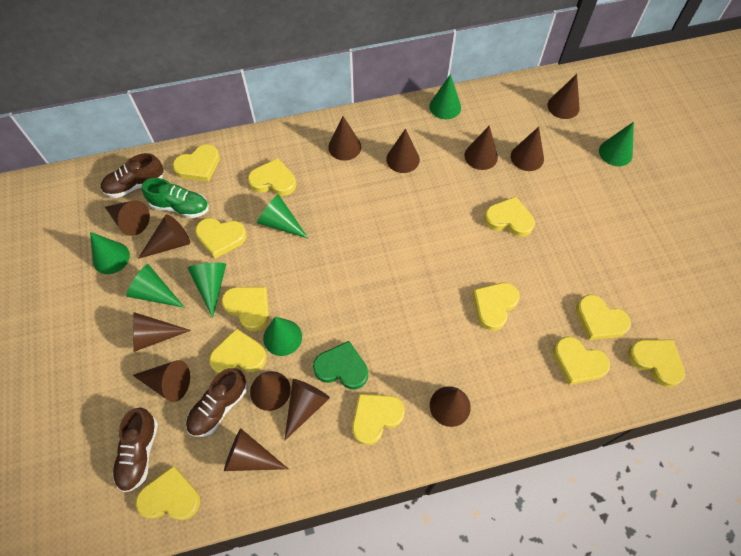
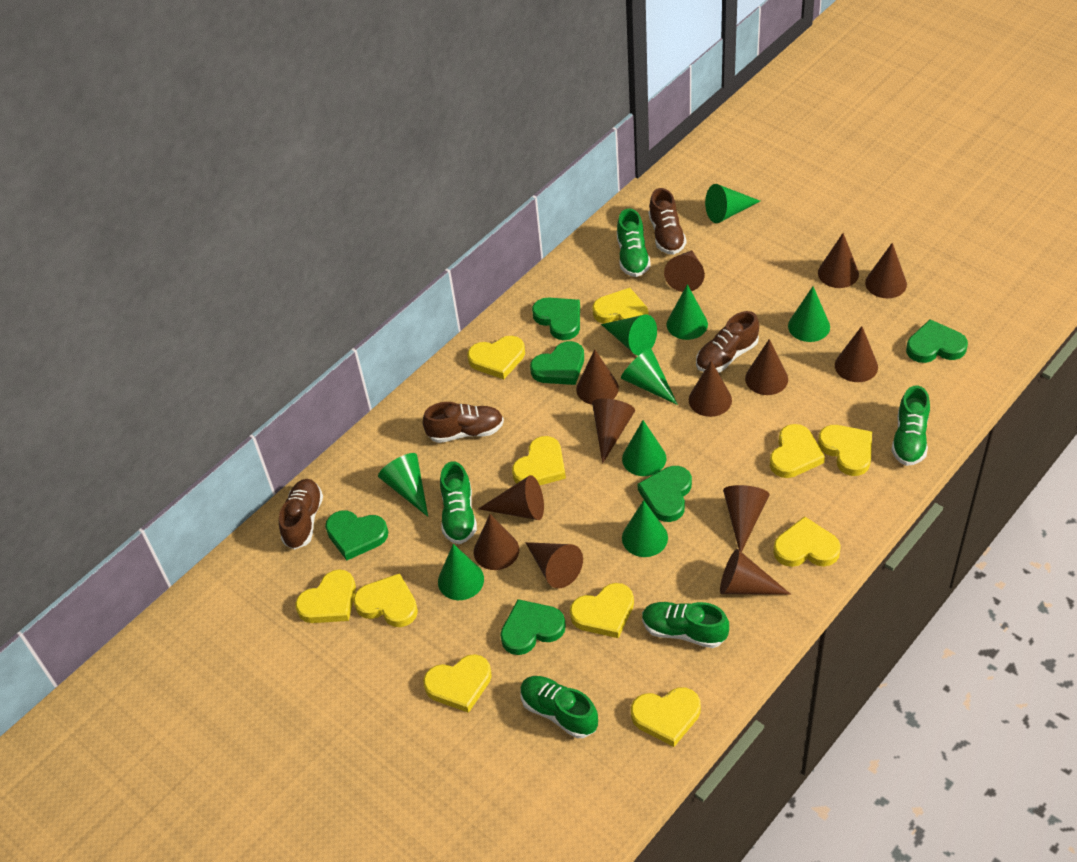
brown shoe: 3 -> 4
green cone: 7 -> 9
green heart: 1 -> 6
green shoe: 1 -> 5
yellow heart: 12 -> 11

